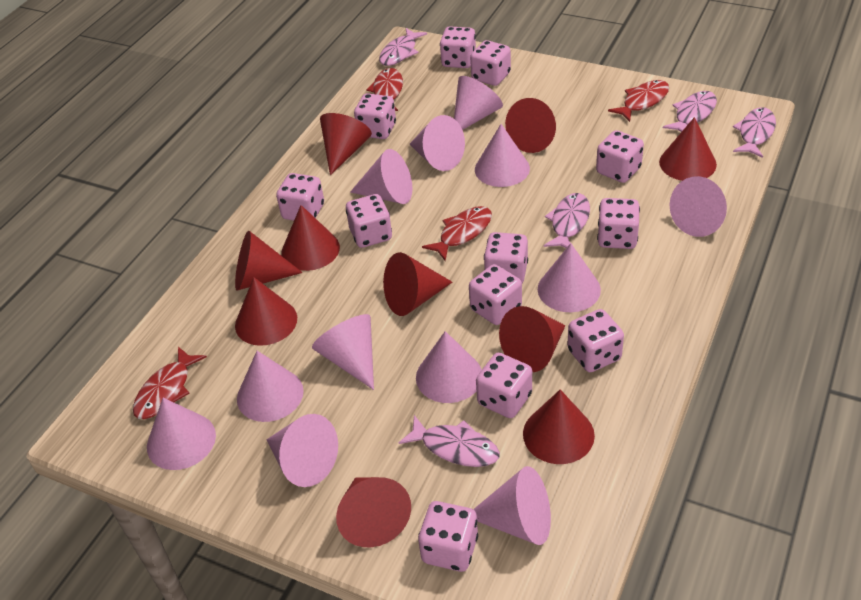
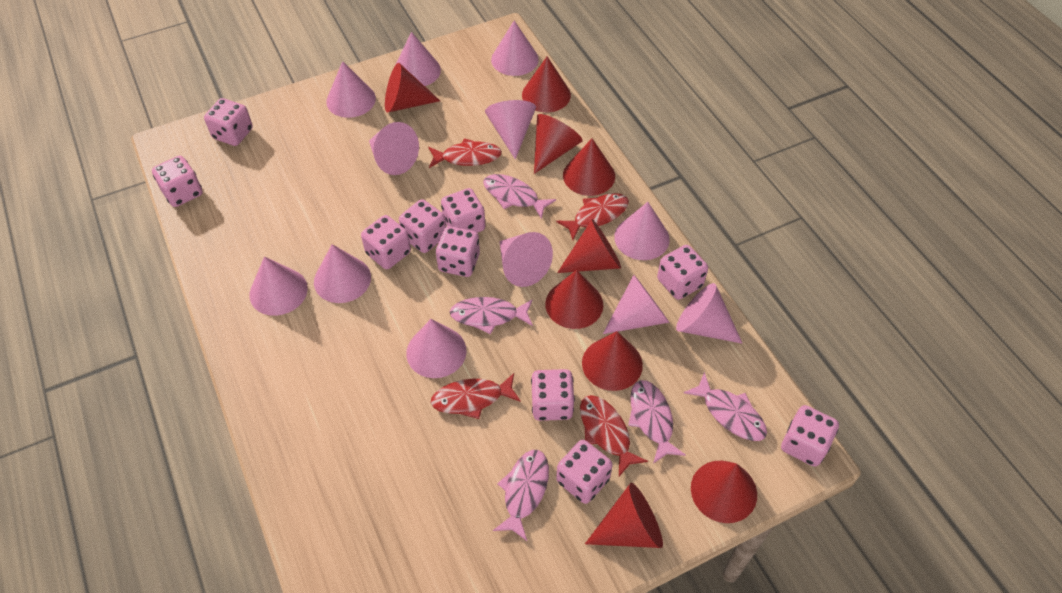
pink dice: 12 -> 10
red cone: 10 -> 9

